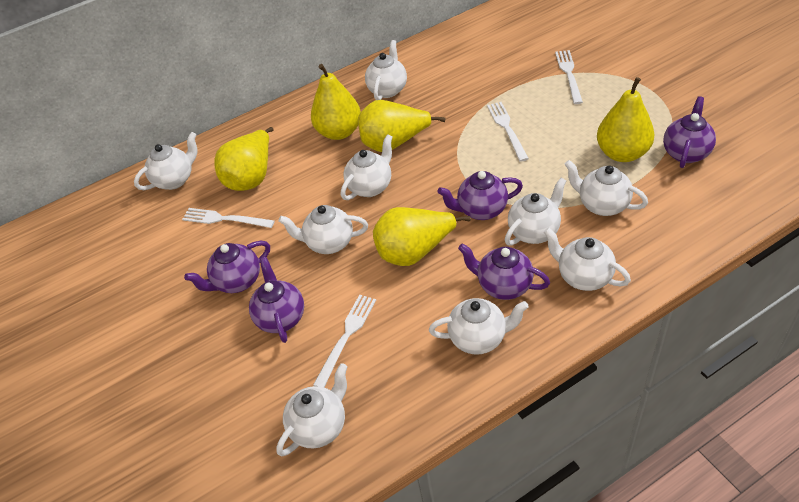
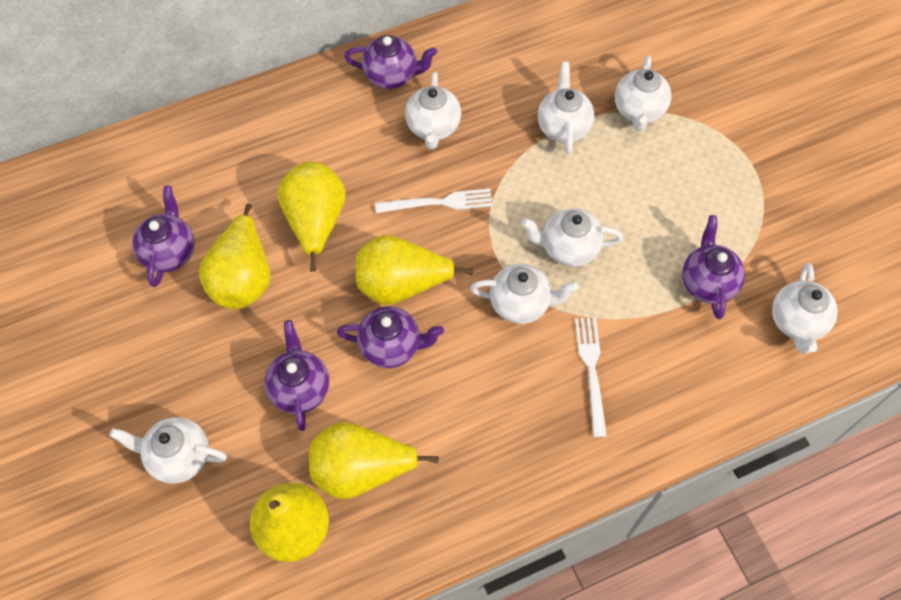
white fork: 4 -> 2
white teapot: 9 -> 7

